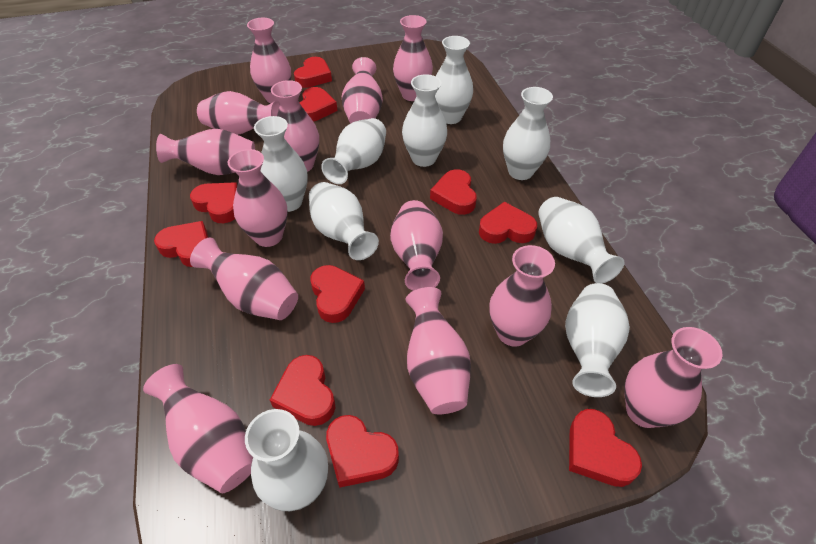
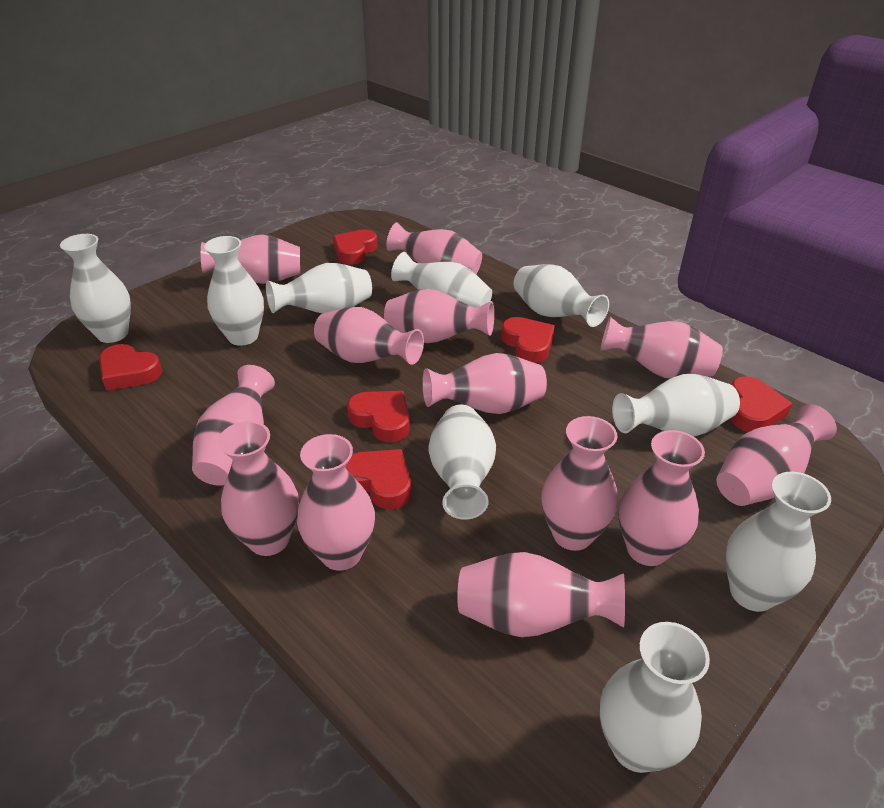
red heart: 10 -> 6

